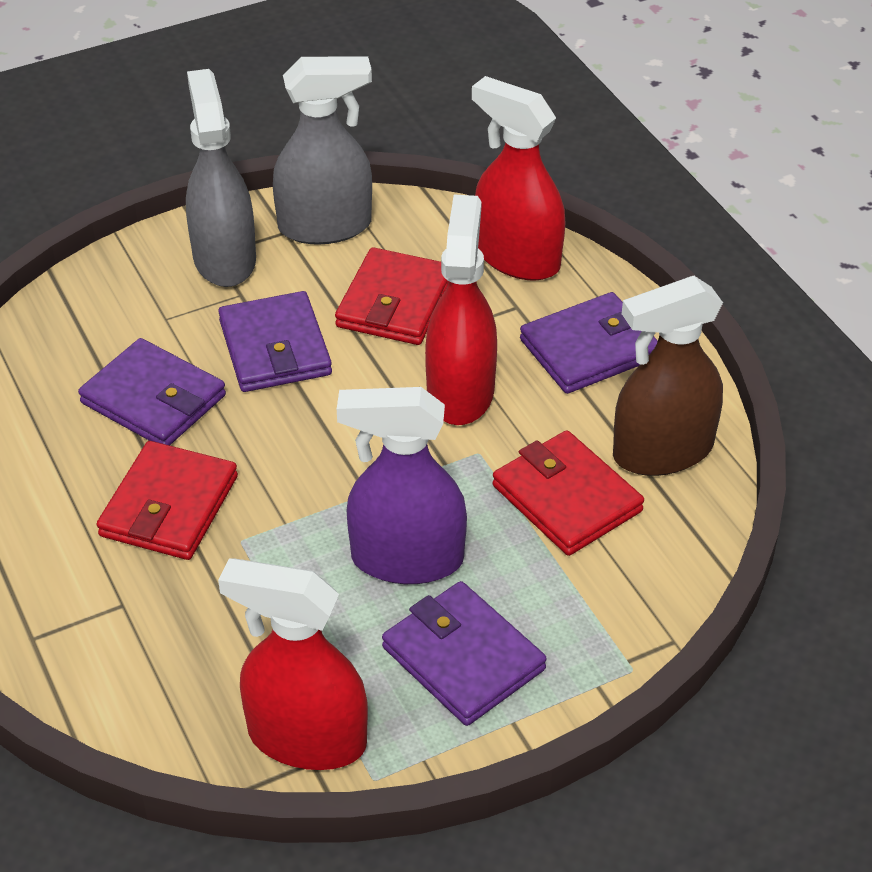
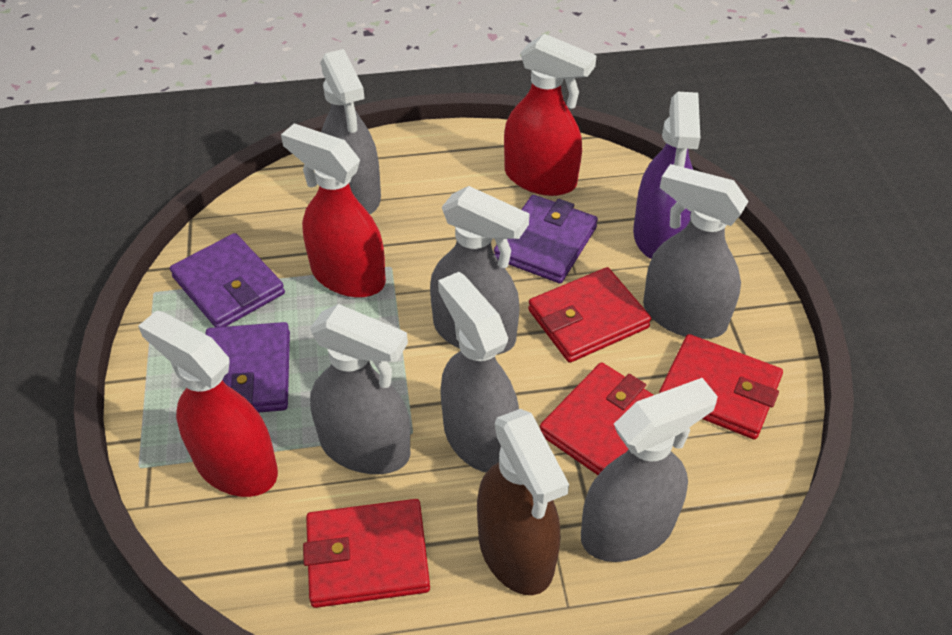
grey spray bottle: 2 -> 6
purple wallet: 4 -> 3
red wallet: 3 -> 4

